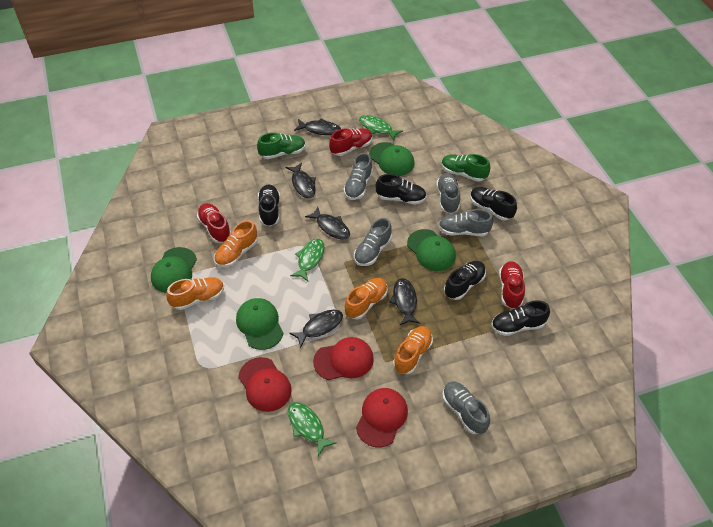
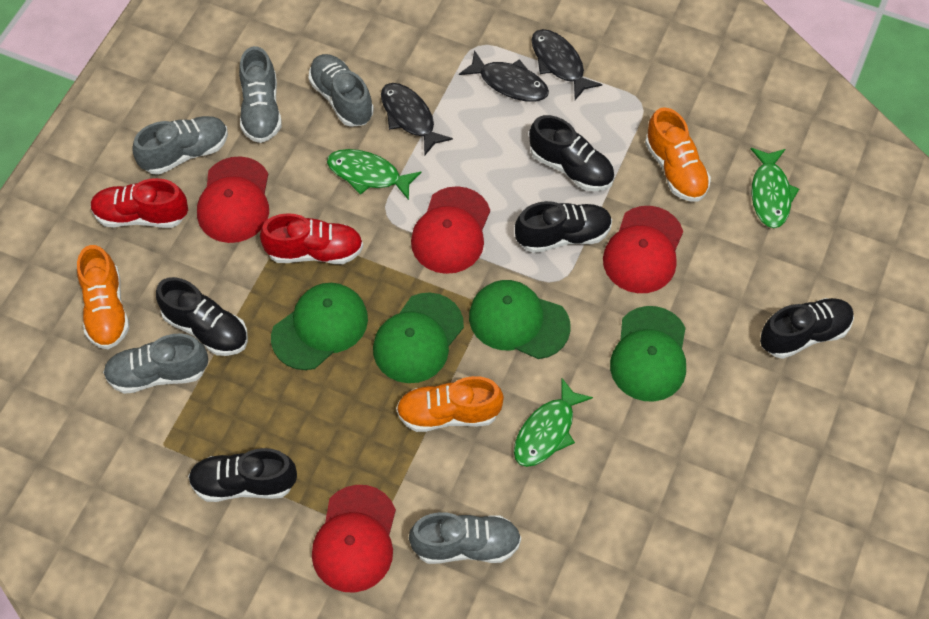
black fish: 5 -> 3
green shoe: 2 -> 0
orange shoe: 4 -> 3
red cap: 3 -> 4
red shoe: 3 -> 2

